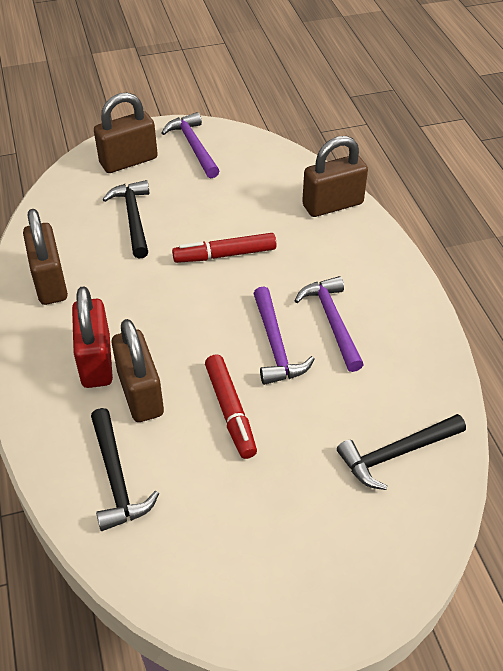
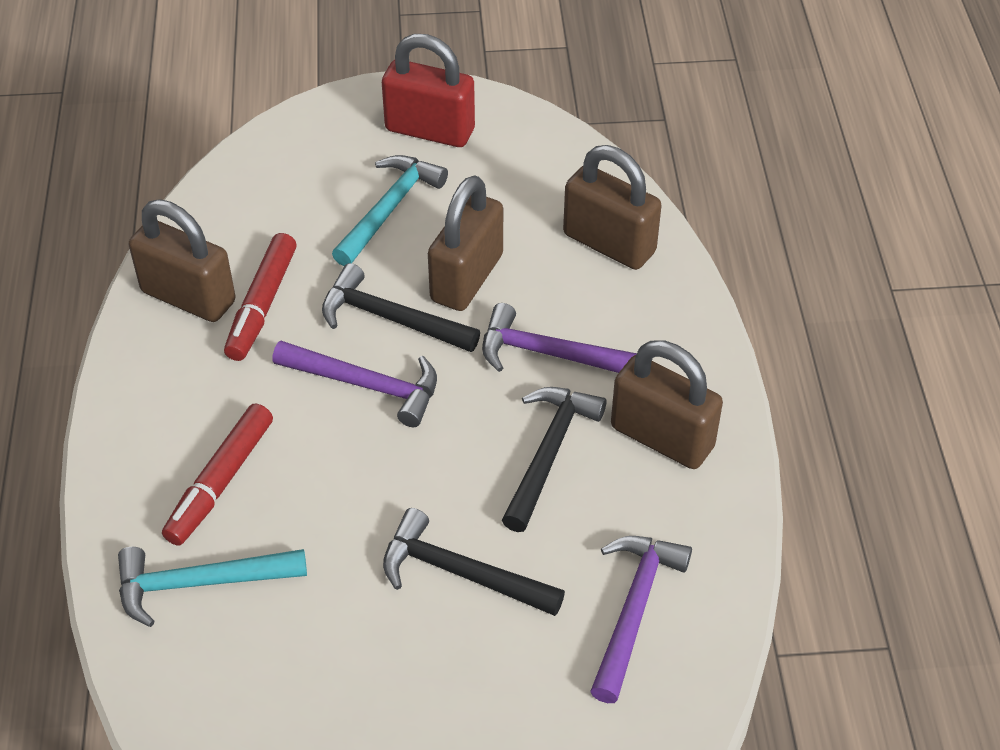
turquoise hammer: 0 -> 2

